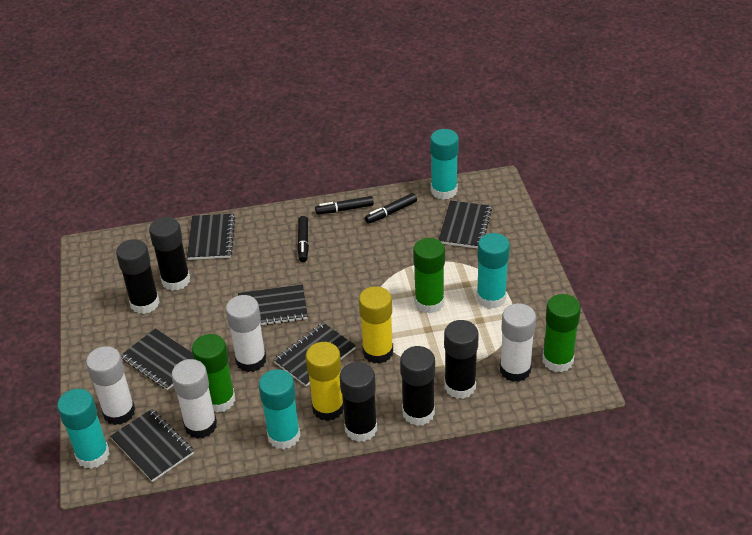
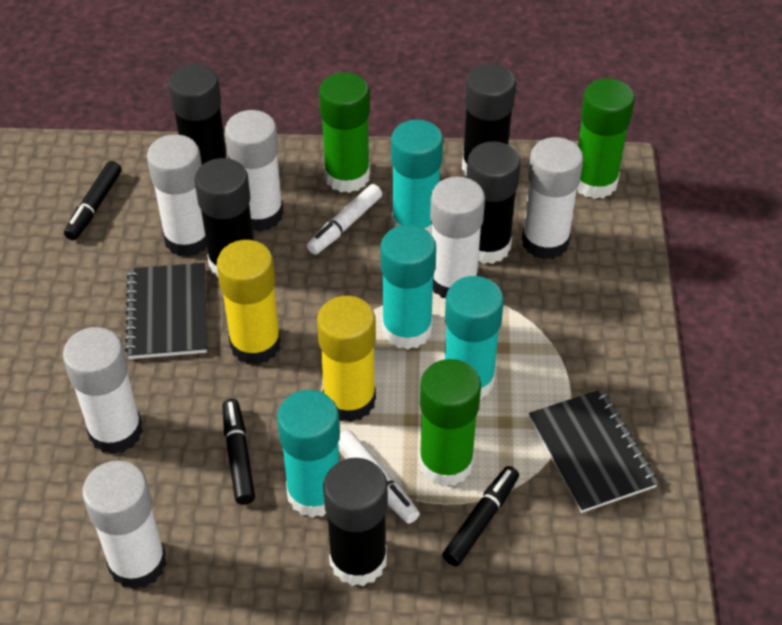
black notebook: 6 -> 2
white glue stick: 4 -> 6
white marker: 0 -> 2

